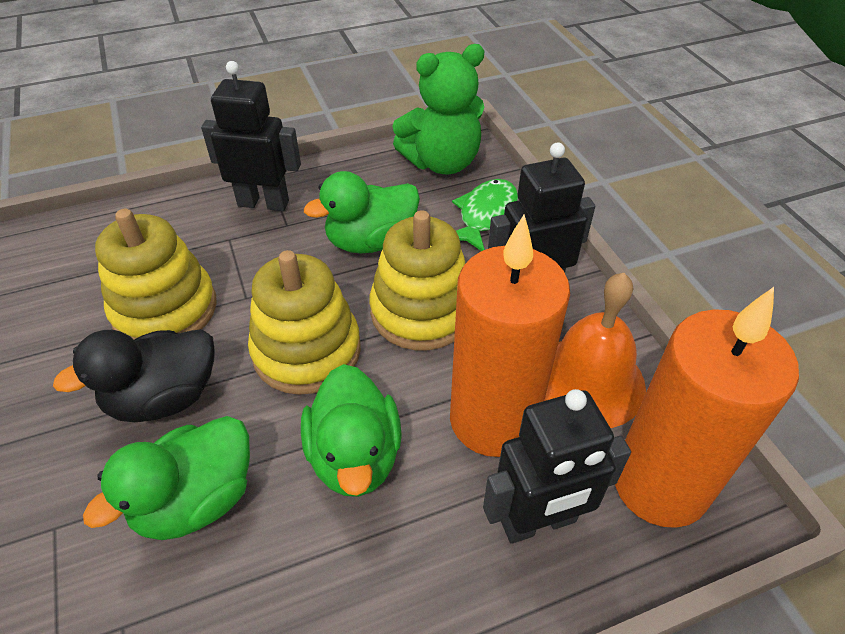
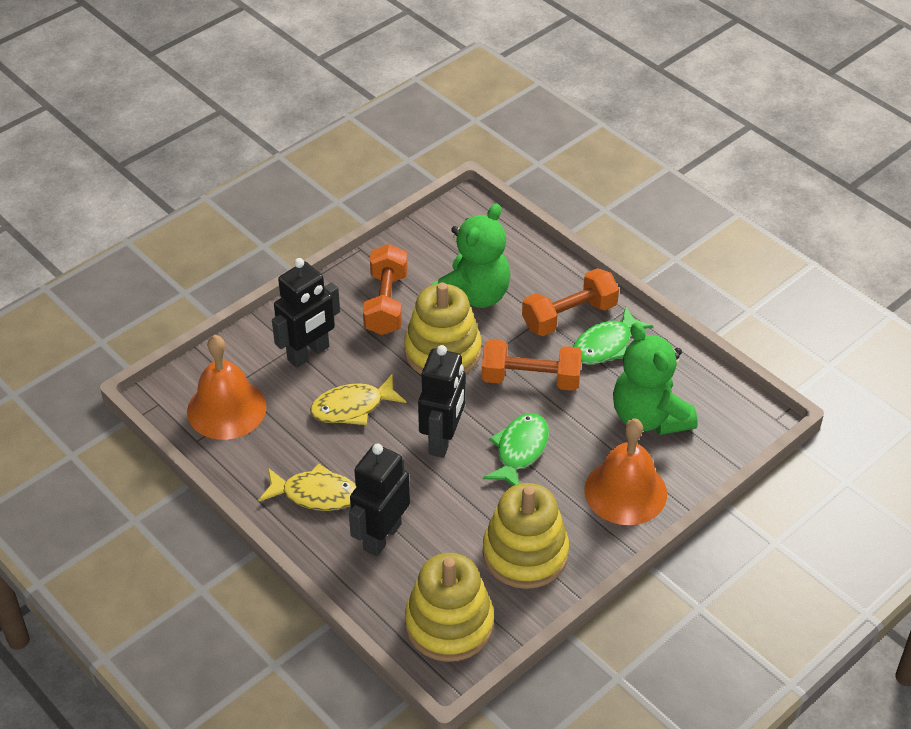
black duck: 1 -> 0
green duck: 3 -> 0
green fish: 1 -> 2
green teddy bear: 1 -> 2
orange bell: 1 -> 2
orange candle: 2 -> 0
orange dumbbell: 0 -> 3
yellow fish: 0 -> 2

